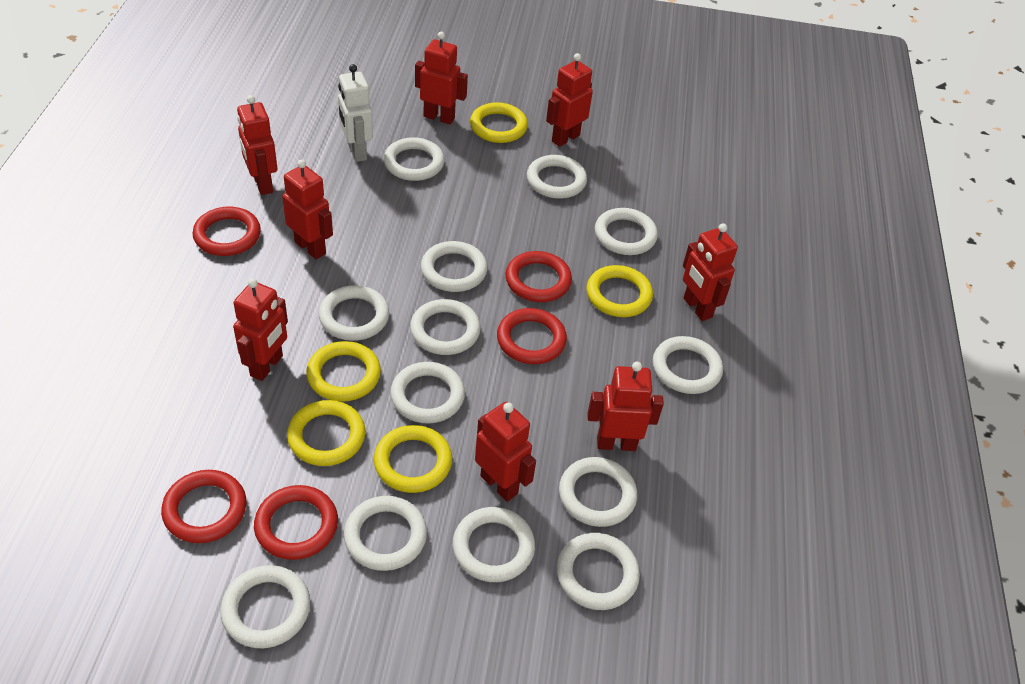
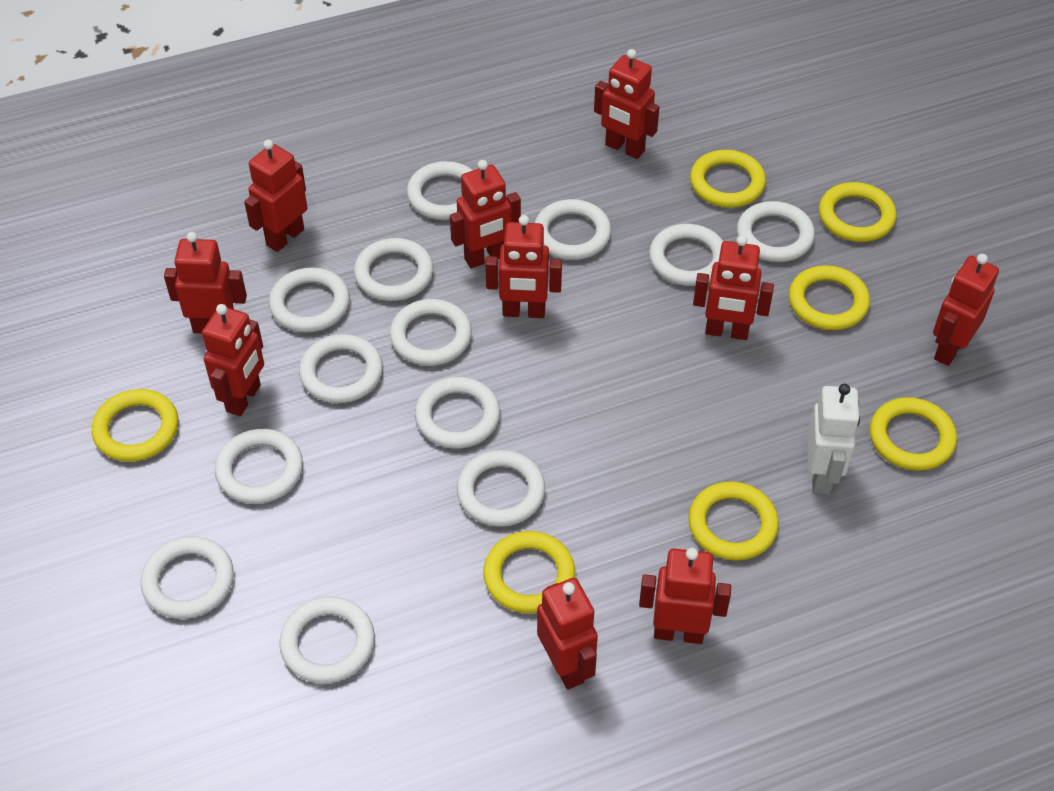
red ring: 5 -> 0
red robot: 8 -> 10
yellow ring: 5 -> 7

